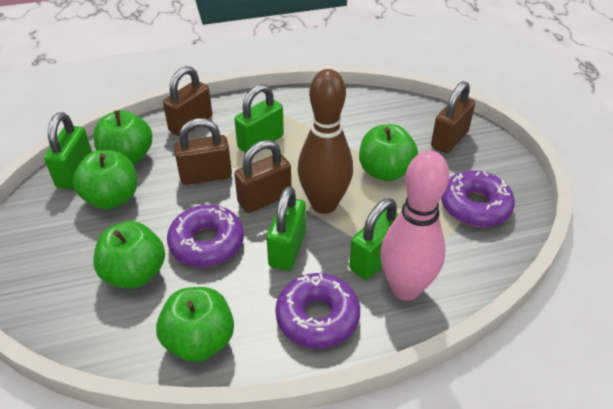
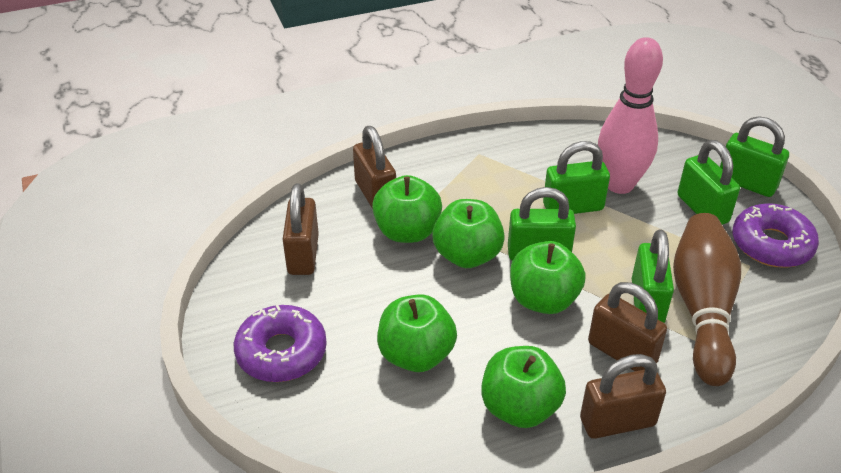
green padlock: 4 -> 5
purple donut: 3 -> 2

